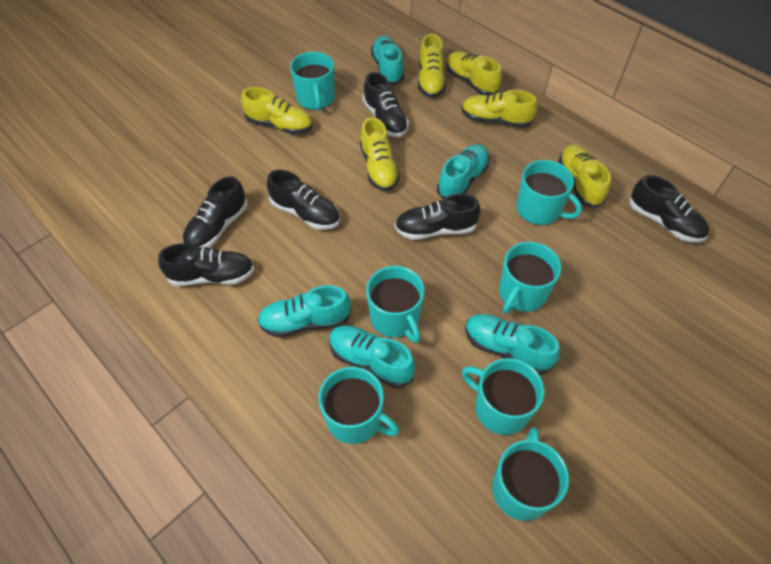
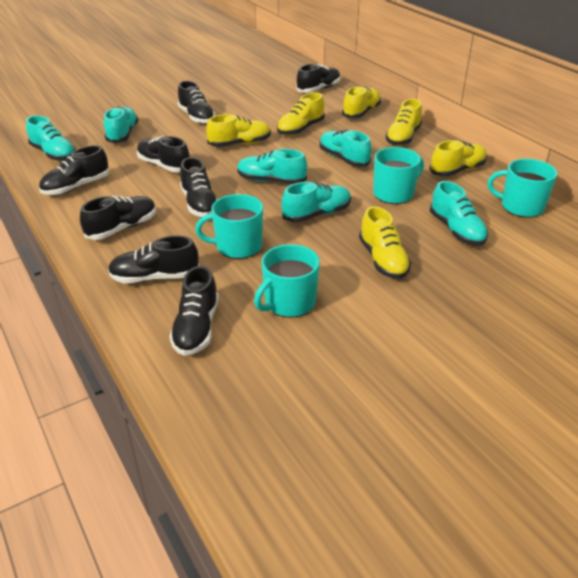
black shoe: 6 -> 8
turquoise mug: 7 -> 4
turquoise shoe: 5 -> 6

